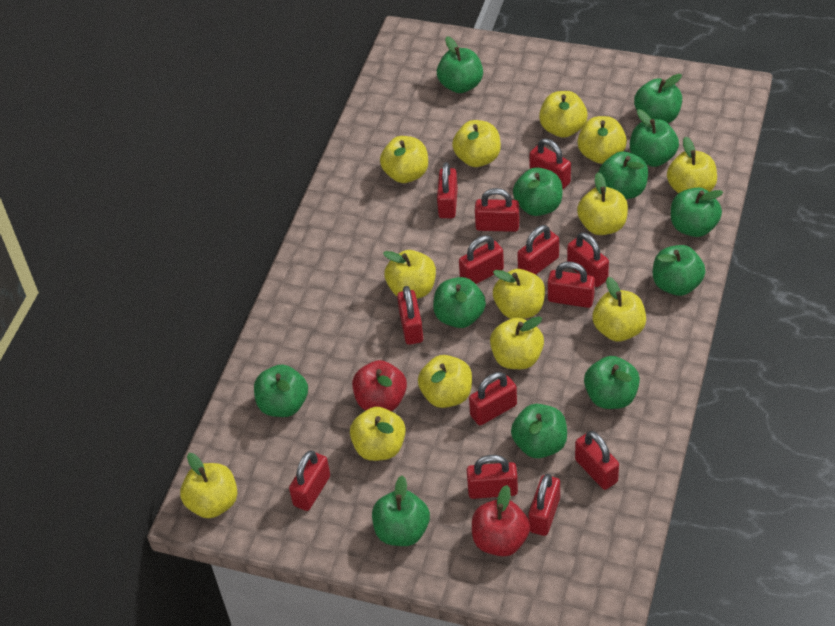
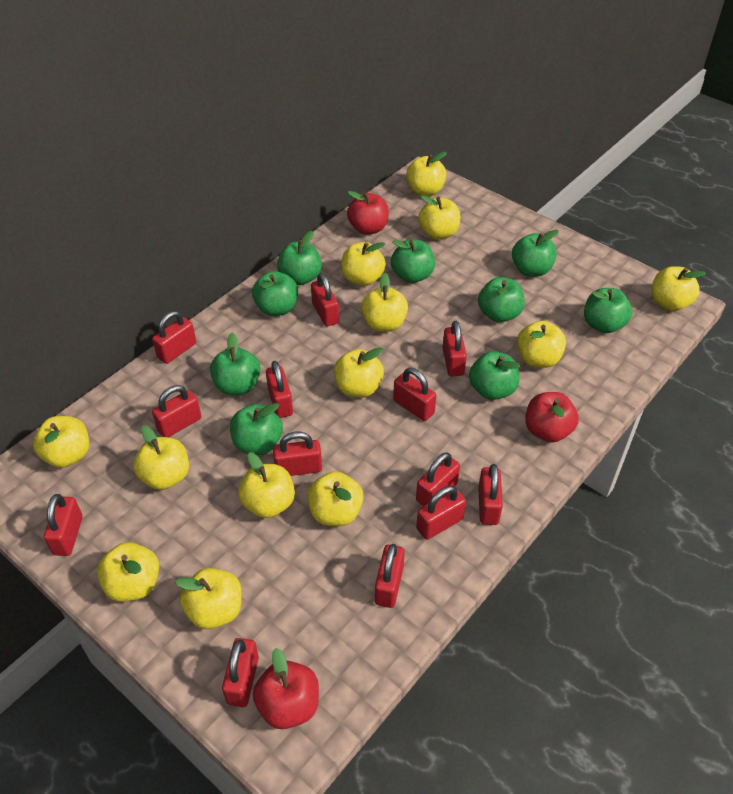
green apple: 12 -> 9
red apple: 2 -> 3

